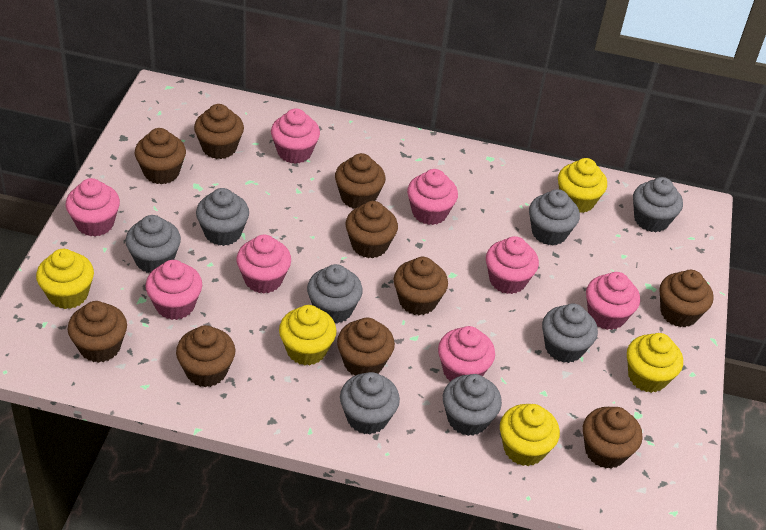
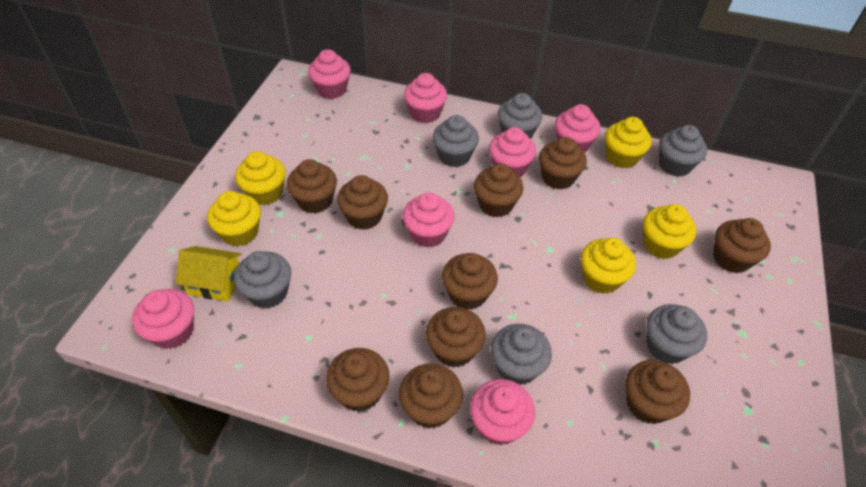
grey cupcake: 8 -> 6
pink cupcake: 8 -> 7
yellow house: 0 -> 1

